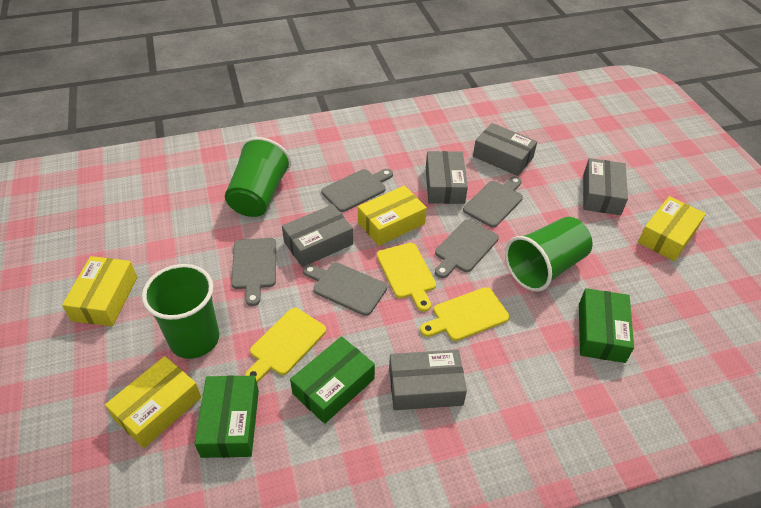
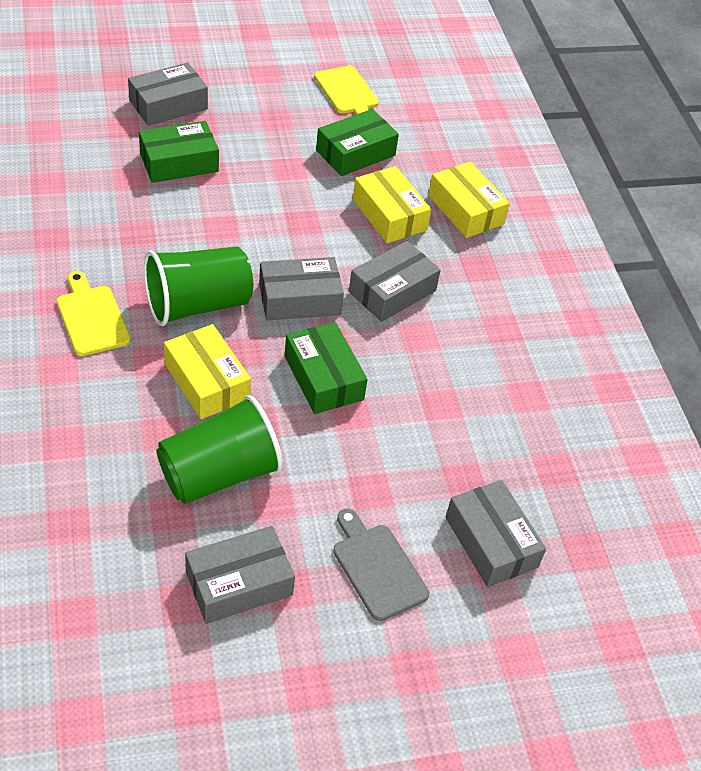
green cup: 3 -> 2
grey cutting board: 5 -> 1
yellow box: 4 -> 3
yellow cutting board: 3 -> 2

